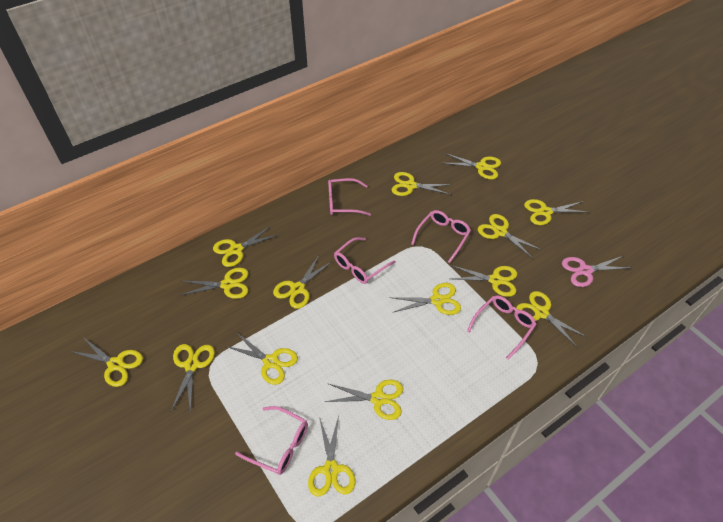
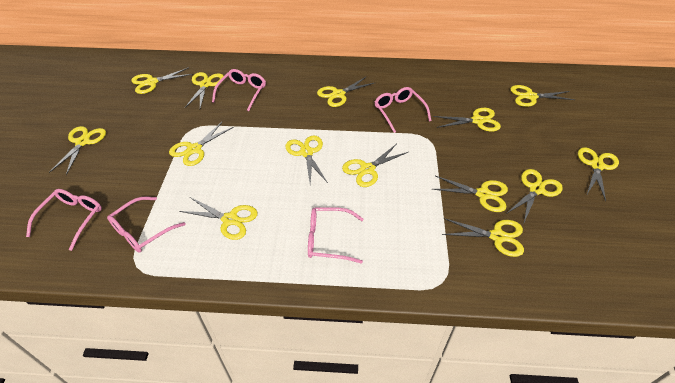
pink scissors: 1 -> 0
yellow scissors: 15 -> 14

